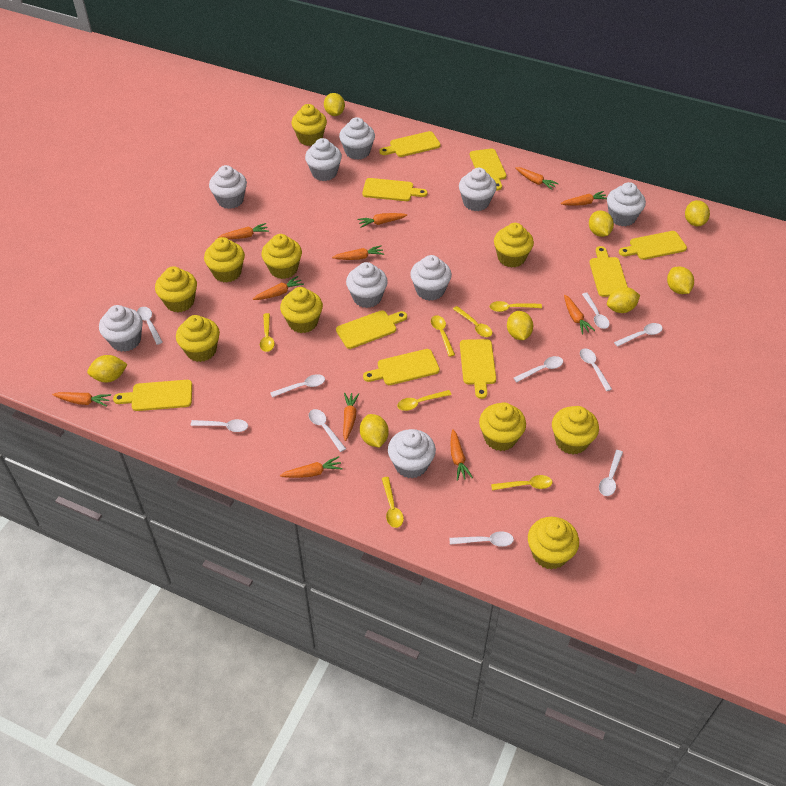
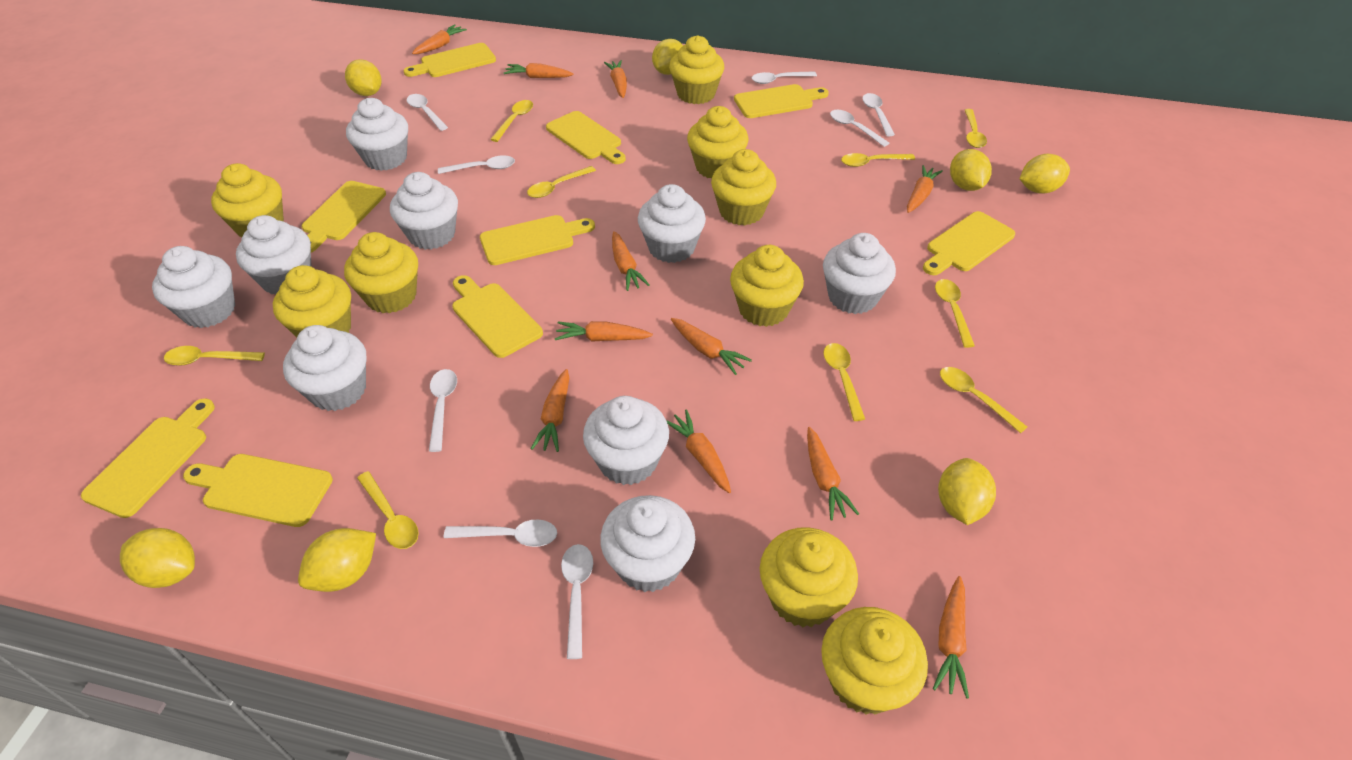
white spoon: 10 -> 8
yellow cupcake: 10 -> 9
yellow lemon: 8 -> 7
yellow spoon: 7 -> 9

